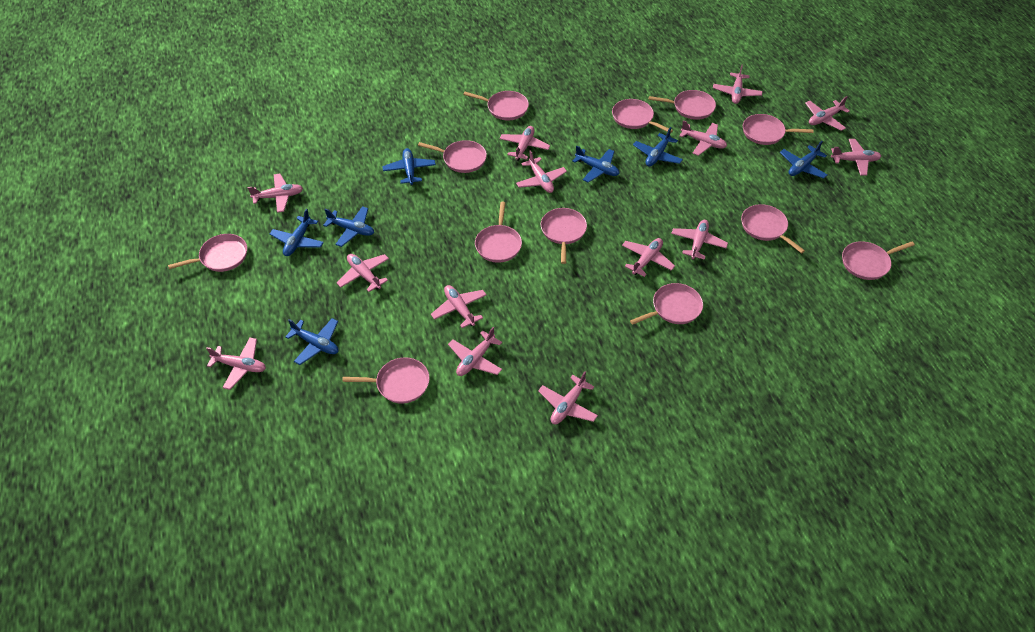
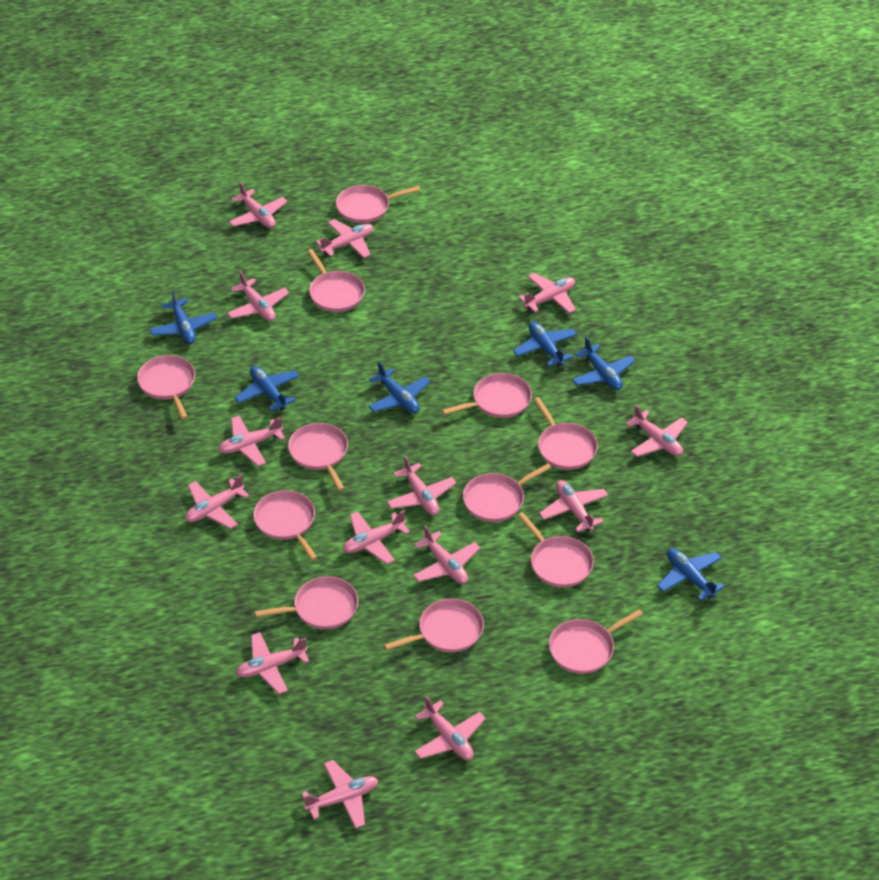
blue plane: 7 -> 6

